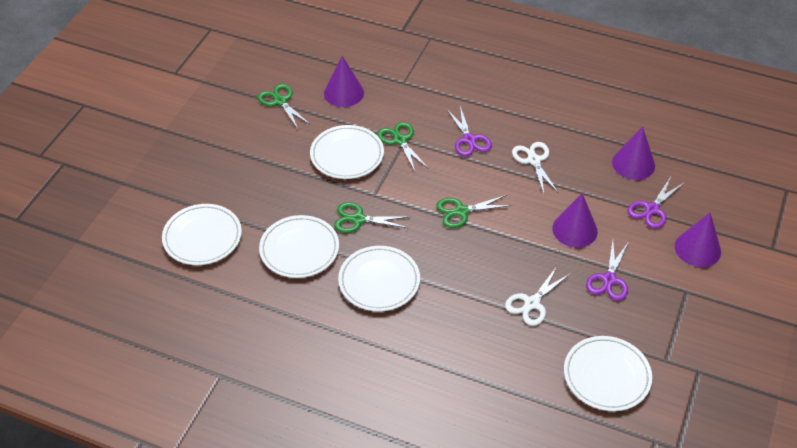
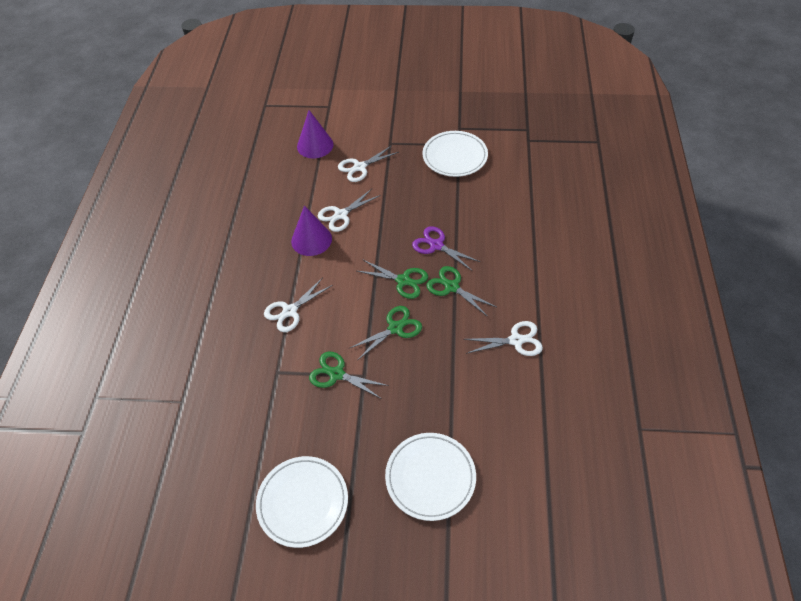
purple cone: 4 -> 2
purple scissors: 3 -> 1
white plate: 5 -> 3
white scissors: 2 -> 4

